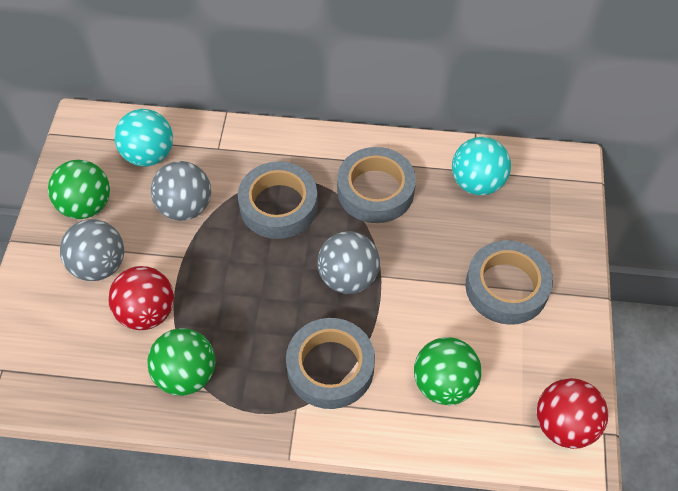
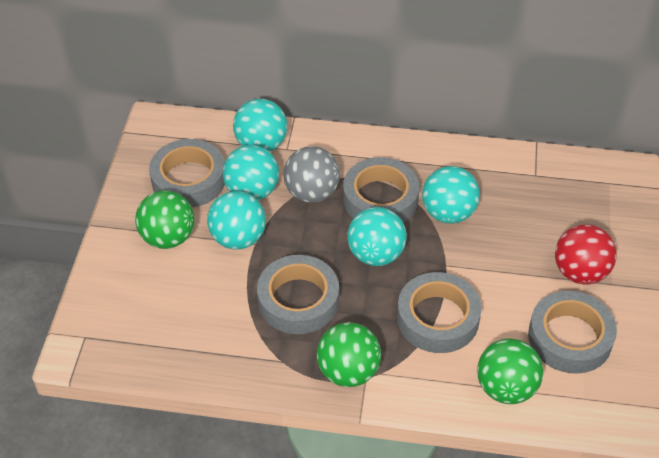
grey ball: 3 -> 1
grey tape: 4 -> 5
red ball: 2 -> 1
turquoise ball: 2 -> 5

